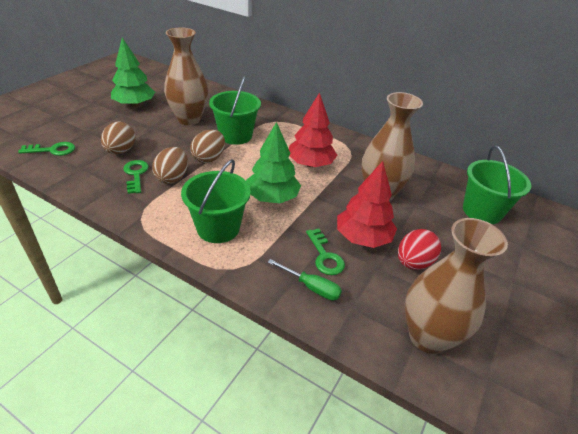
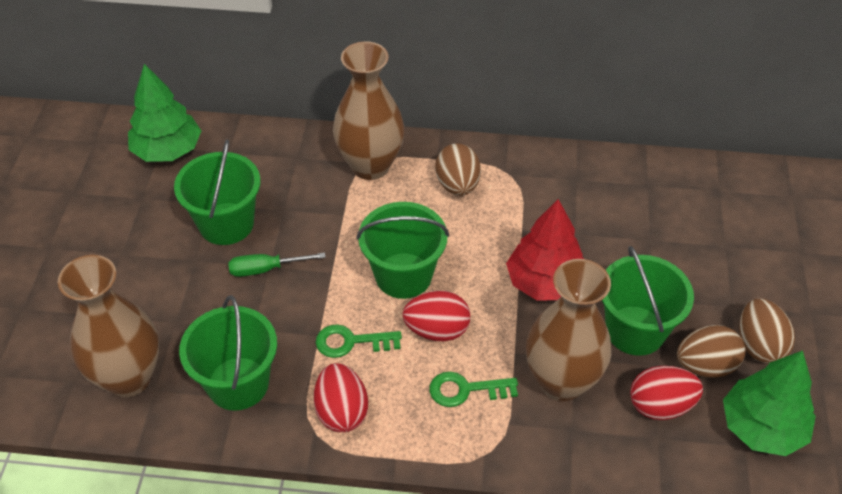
green bucket: 3 -> 4
green key: 3 -> 2
red egg: 1 -> 3
red tree: 2 -> 1

